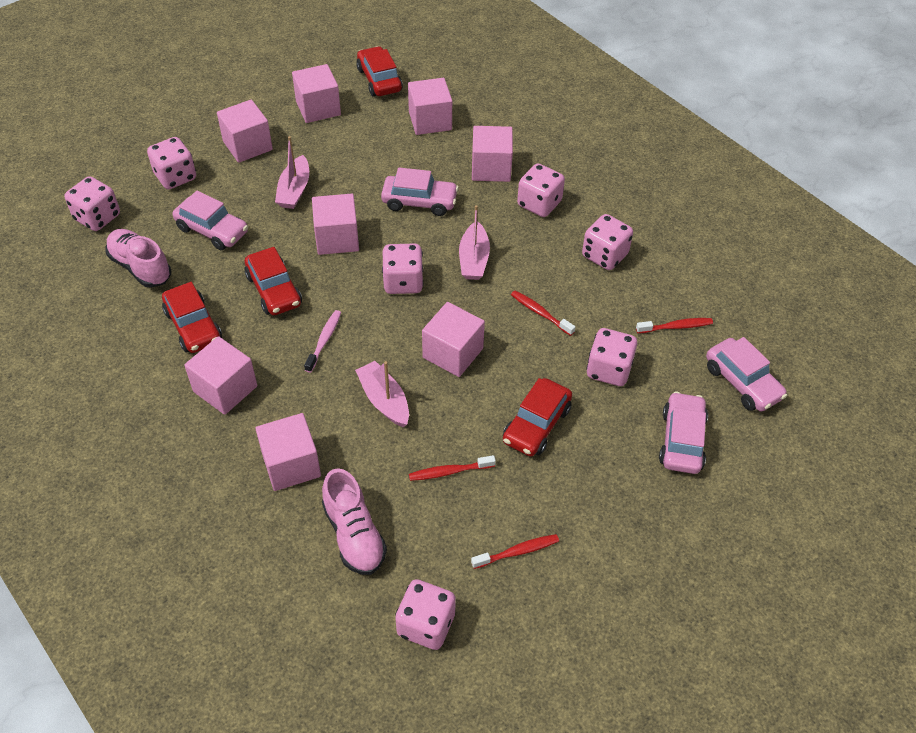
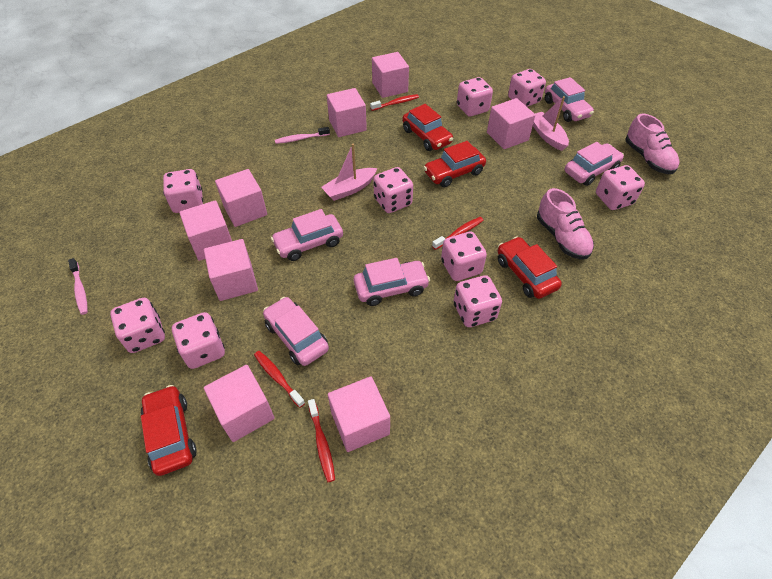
pink boat: 3 -> 2
pink car: 4 -> 5
pink dice: 7 -> 9
pink toothbrush: 1 -> 2

